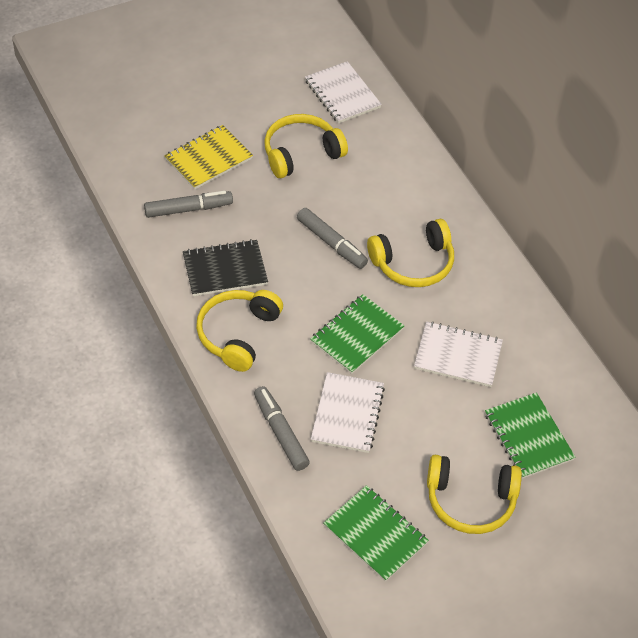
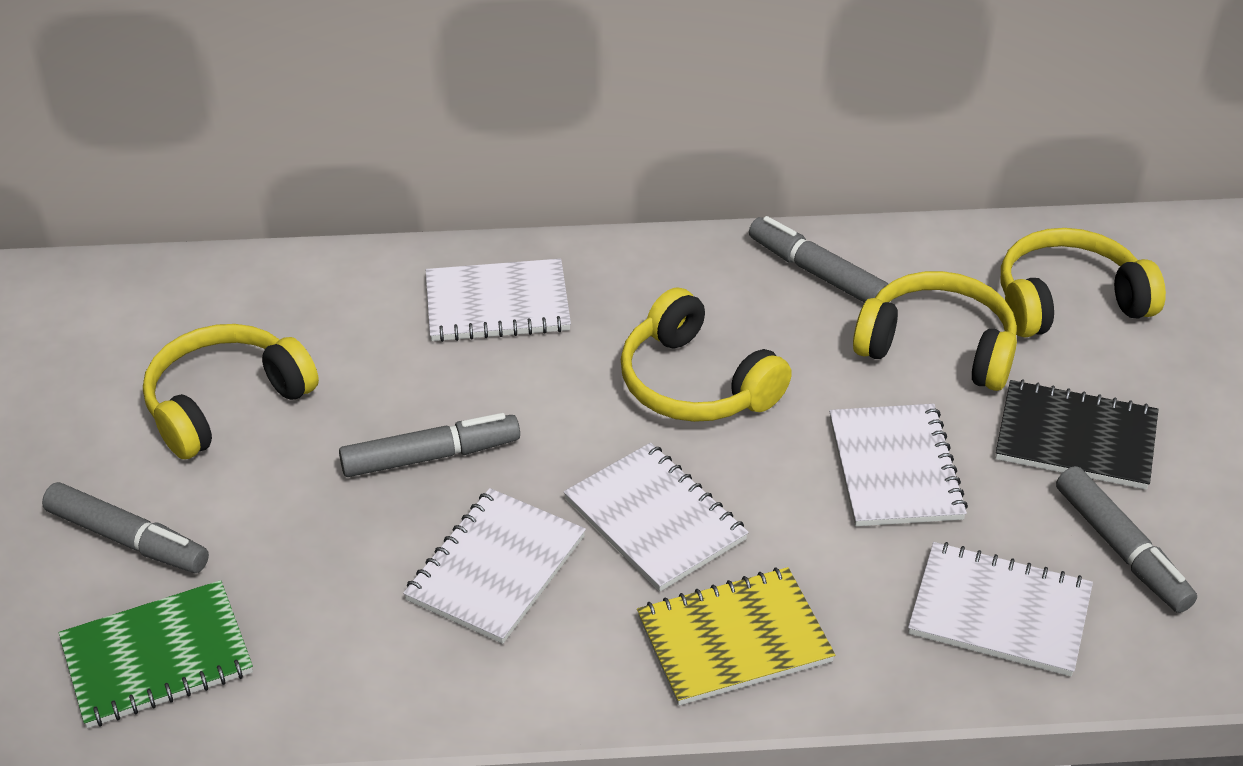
green notebook: 3 -> 1
grey marker: 3 -> 4
white notebook: 3 -> 5

